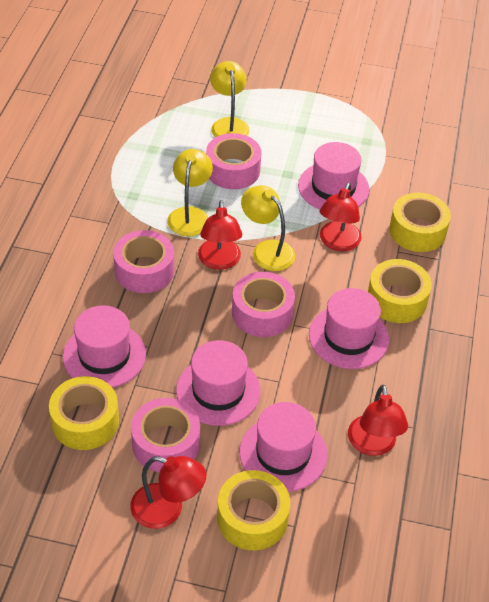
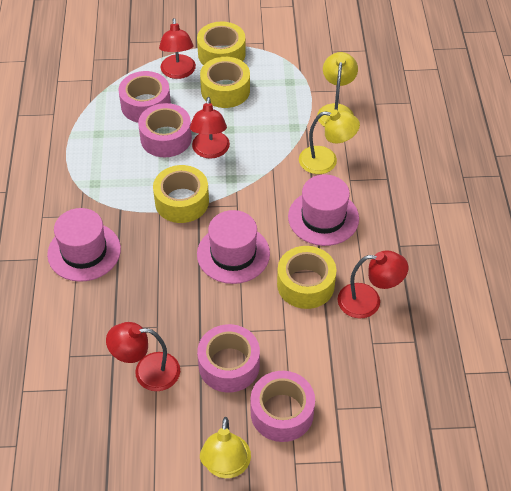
pink hat: 5 -> 3

